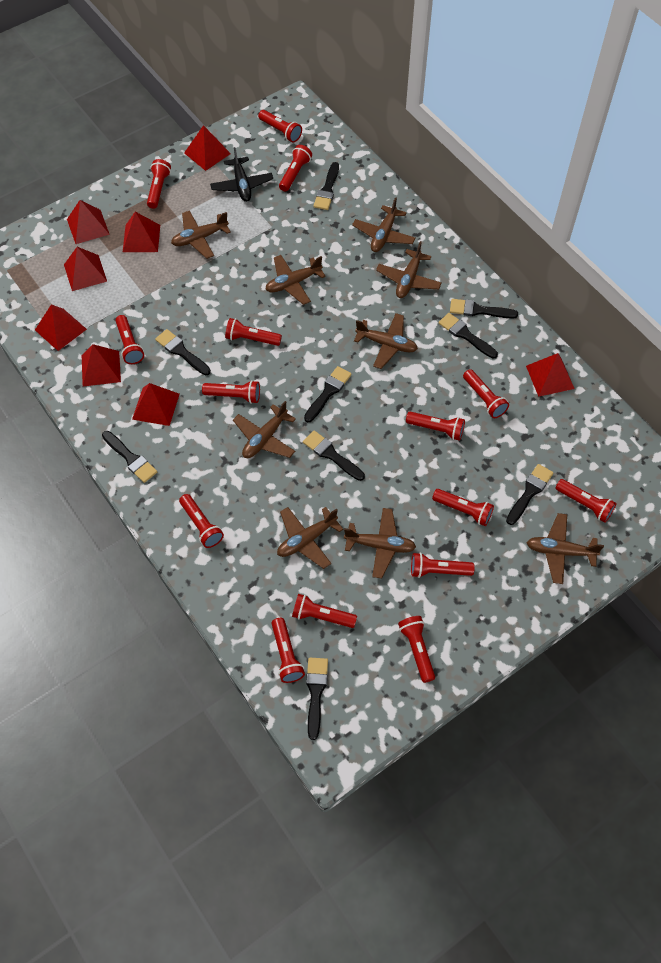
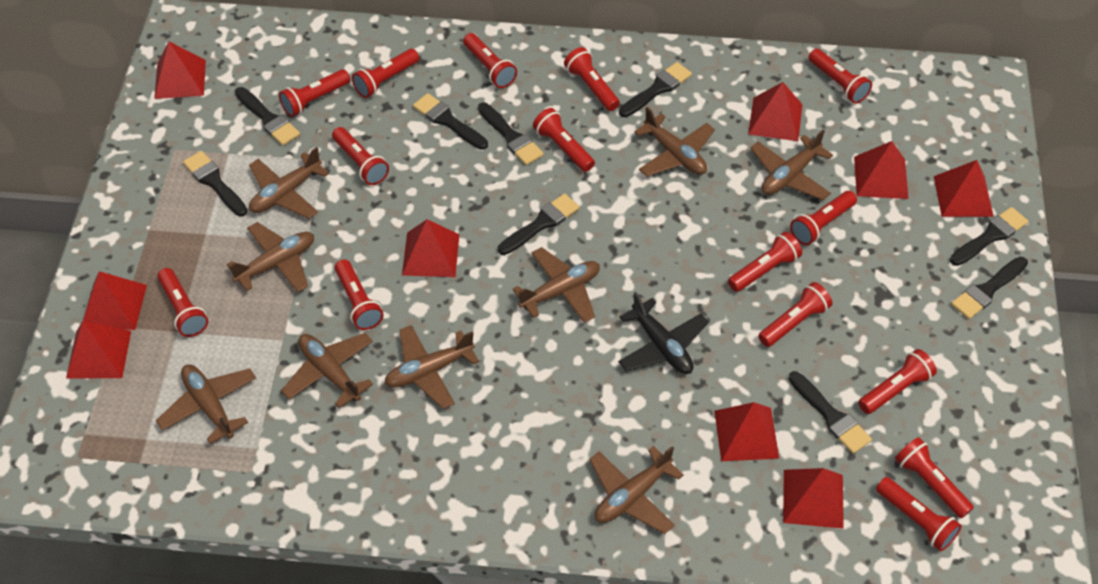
red pyramid: 8 -> 9

